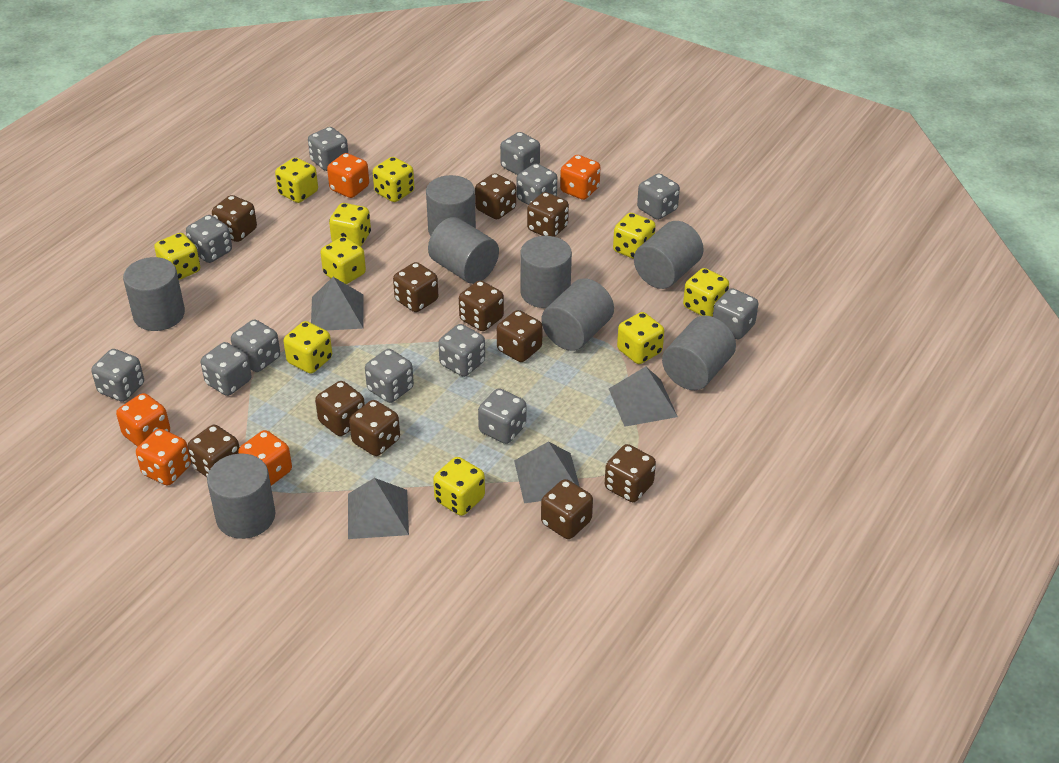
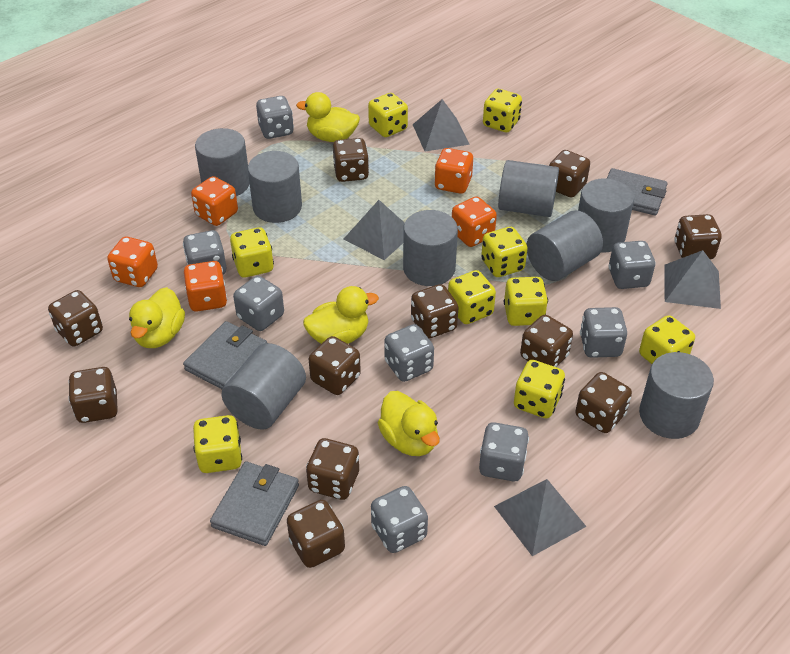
grey dice: 12 -> 8
grey wallet: 0 -> 3
yellow dice: 10 -> 9
yellow duck: 0 -> 4

